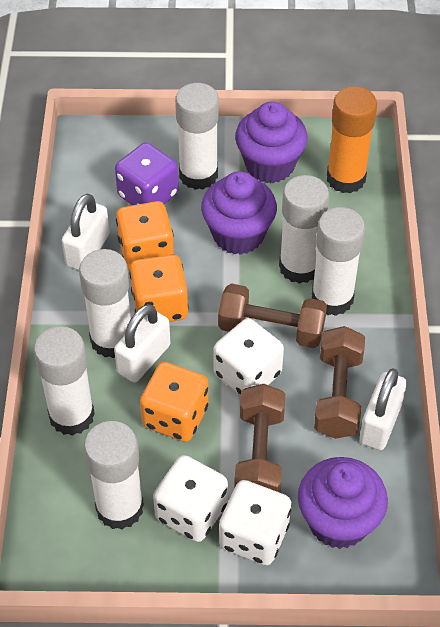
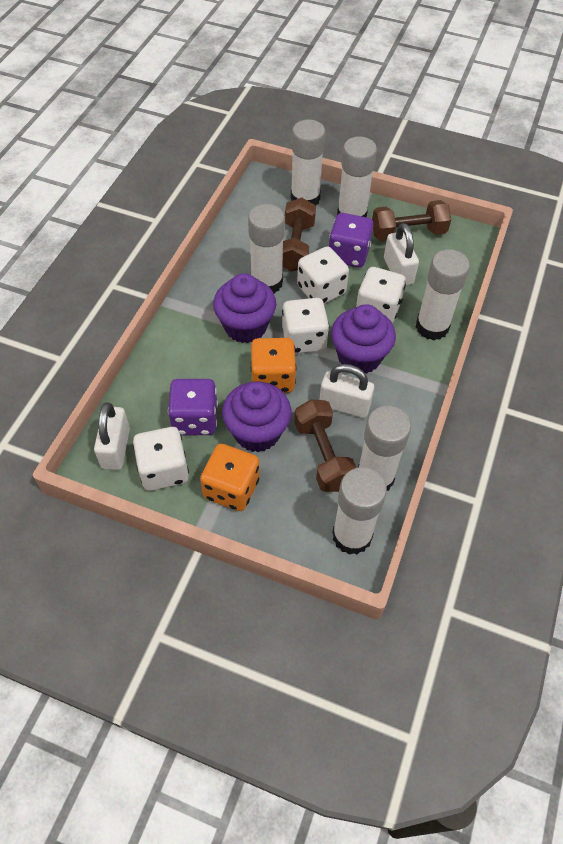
orange dice: 3 -> 2
orange glue stick: 1 -> 0
purple dice: 1 -> 2
white dice: 3 -> 4

